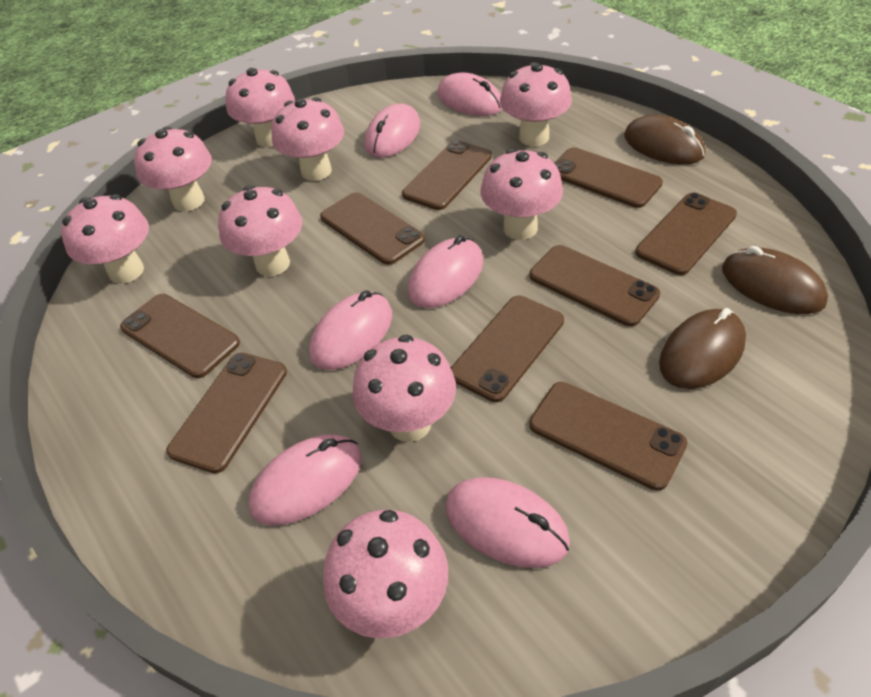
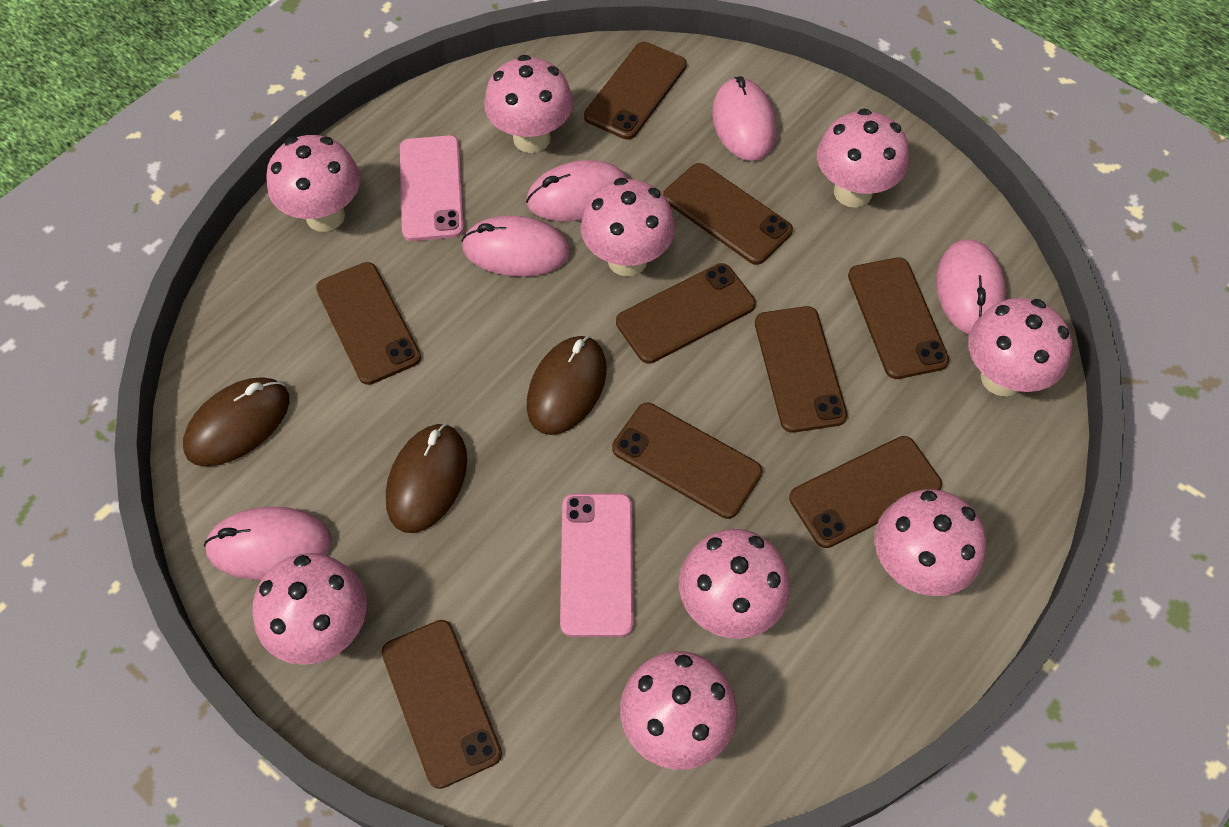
pink mouse: 6 -> 5
pink phone: 0 -> 2

